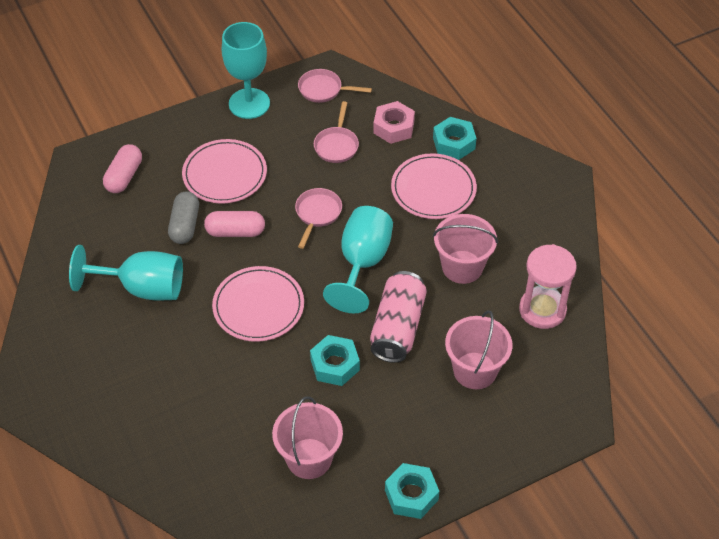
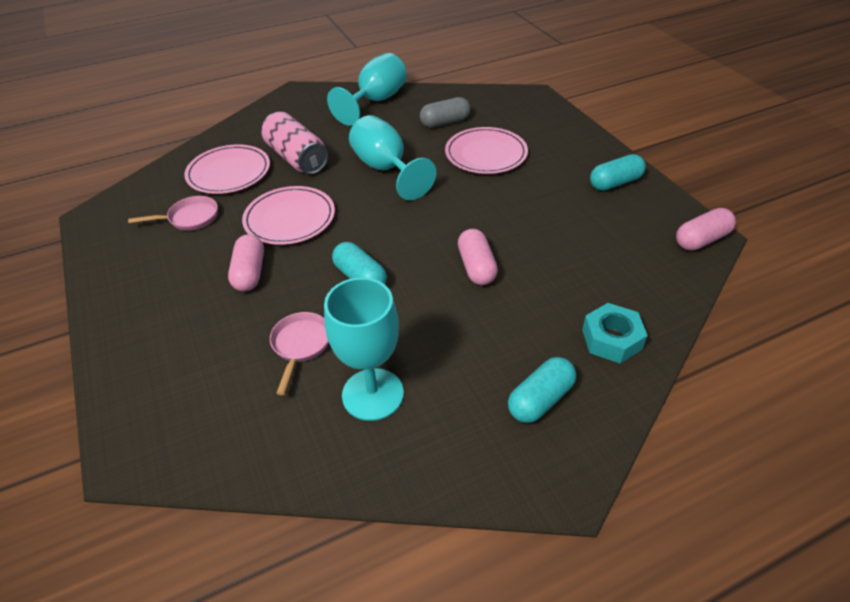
pink bucket: 3 -> 0
pink capsule: 2 -> 3
pink hourglass: 1 -> 0
pink nut: 1 -> 0
pink pan: 3 -> 2
turquoise capsule: 0 -> 3
turquoise nut: 3 -> 1

